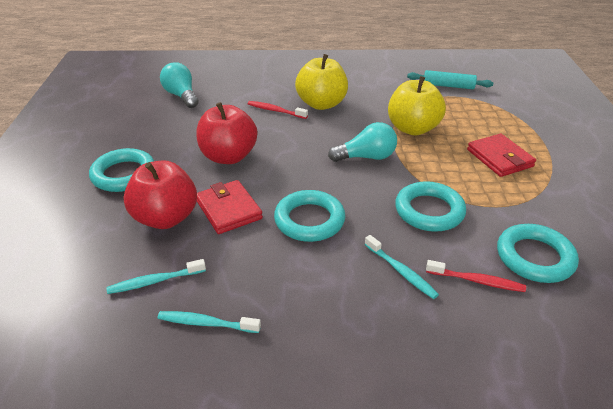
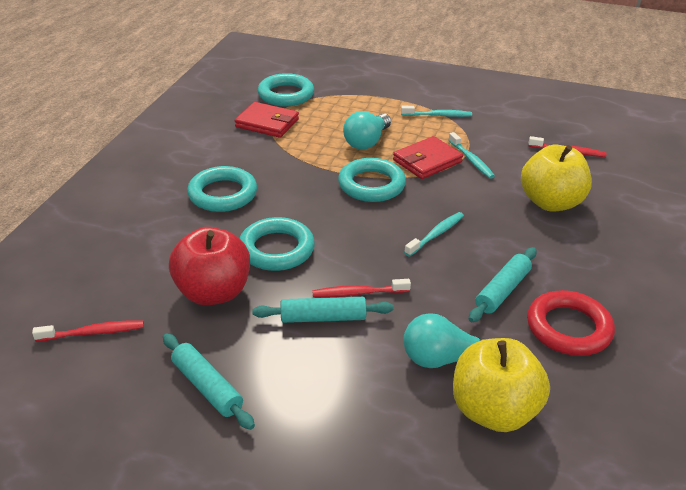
red apple: 2 -> 1
red ring: 0 -> 1
red toothbrush: 2 -> 3
turquoise rolling pin: 1 -> 3

